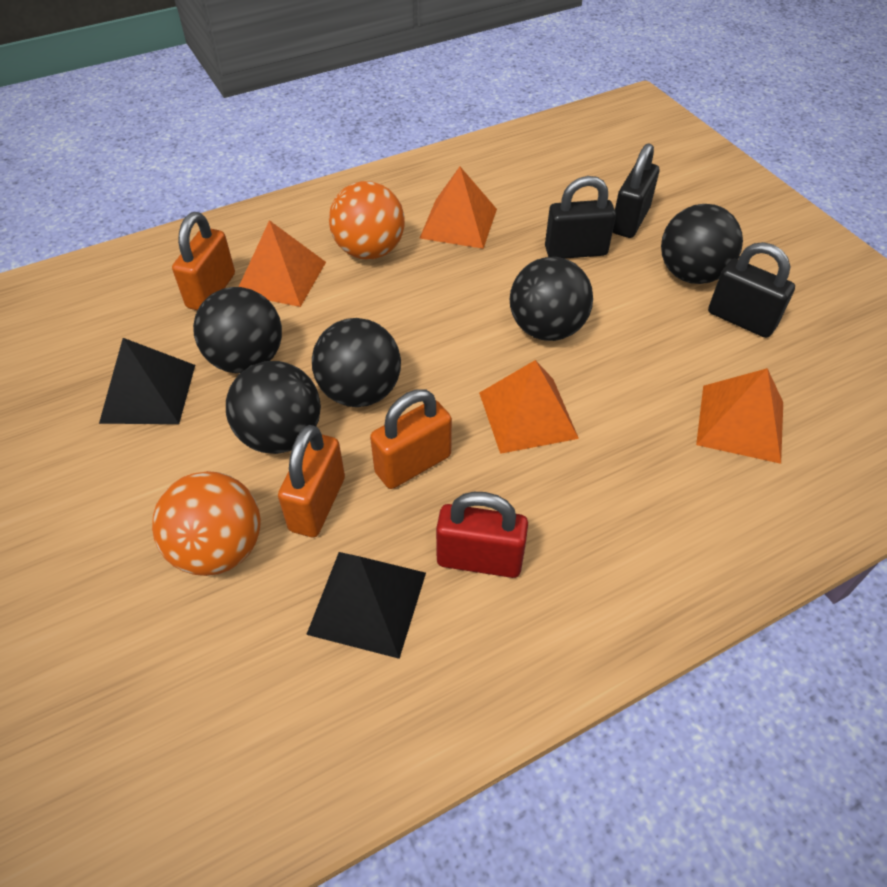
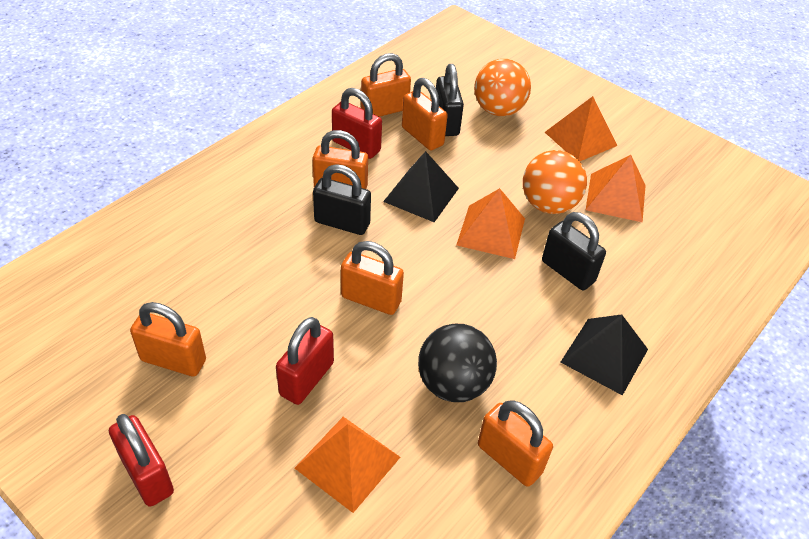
black ball: 5 -> 1
orange padlock: 3 -> 6
red padlock: 1 -> 3

